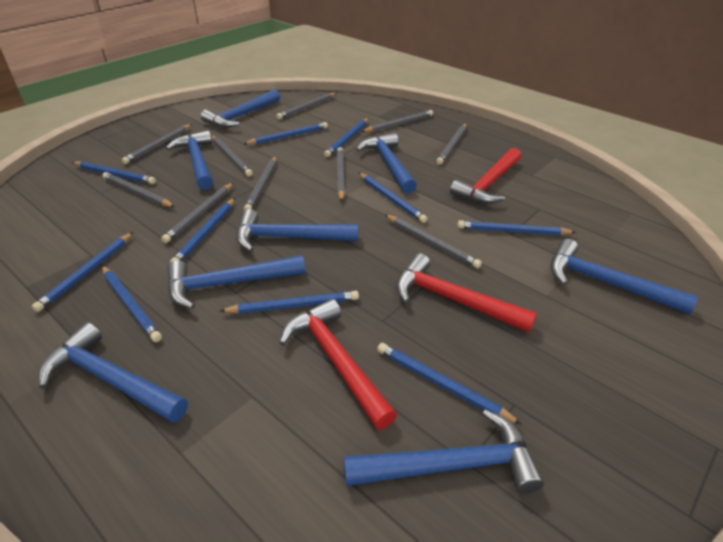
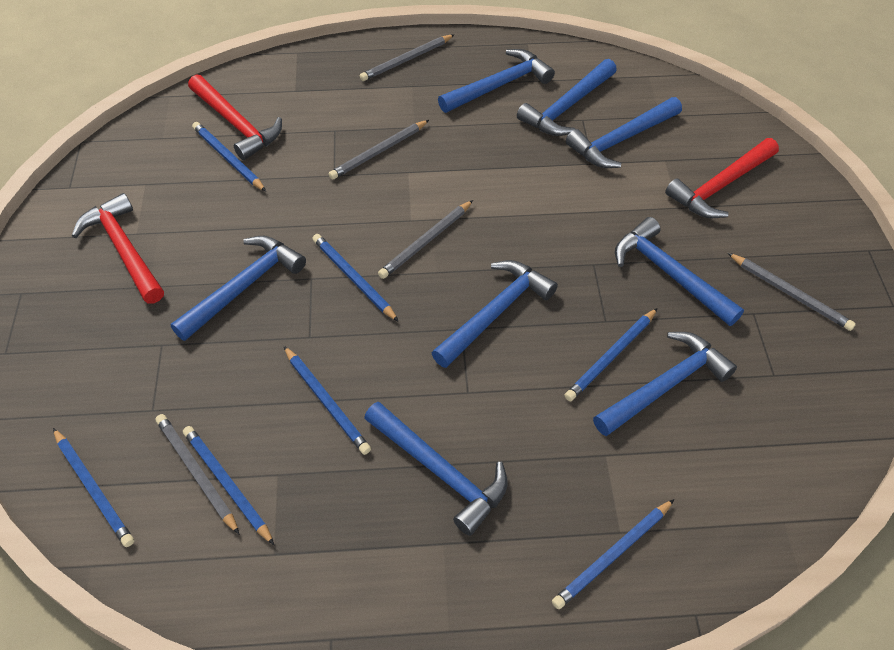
blue pencil: 10 -> 7
grey pencil: 10 -> 5

